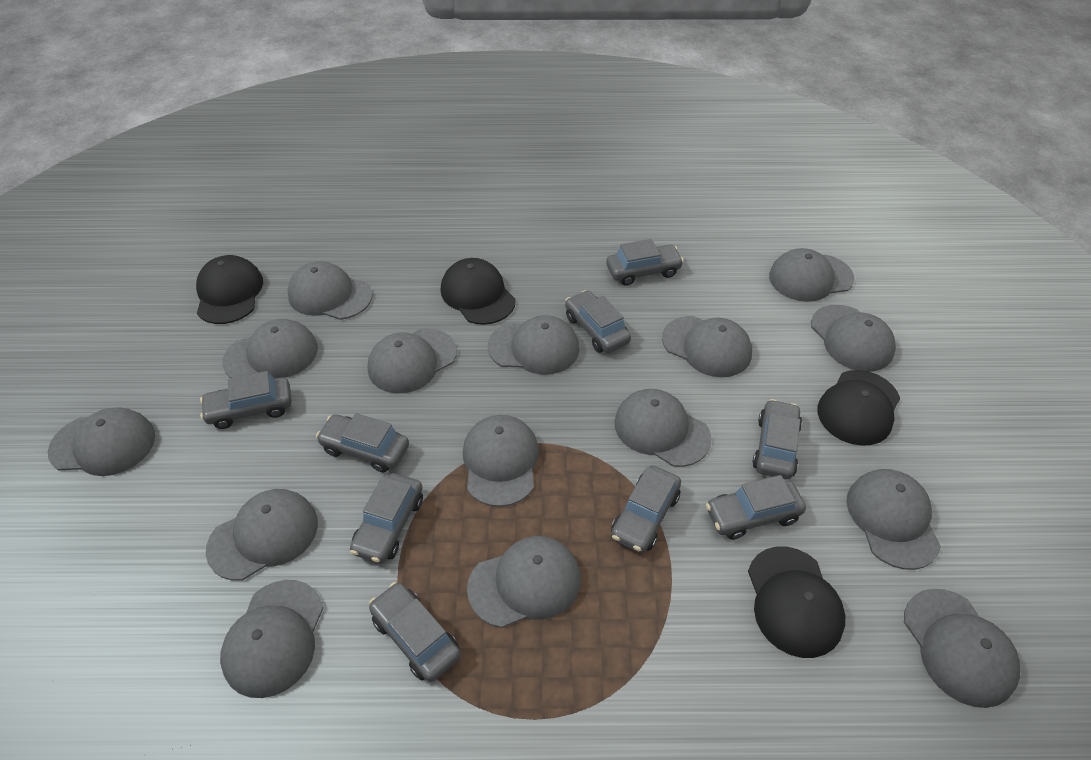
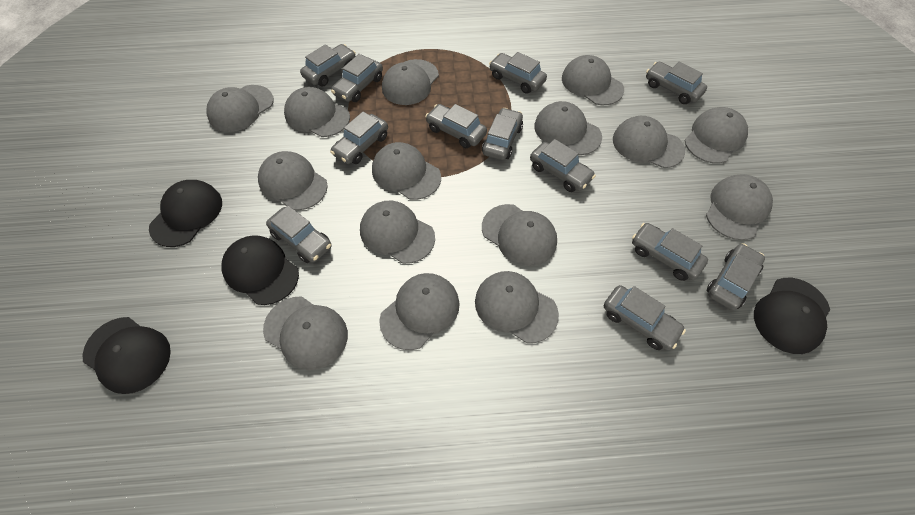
grey car: 9 -> 12

